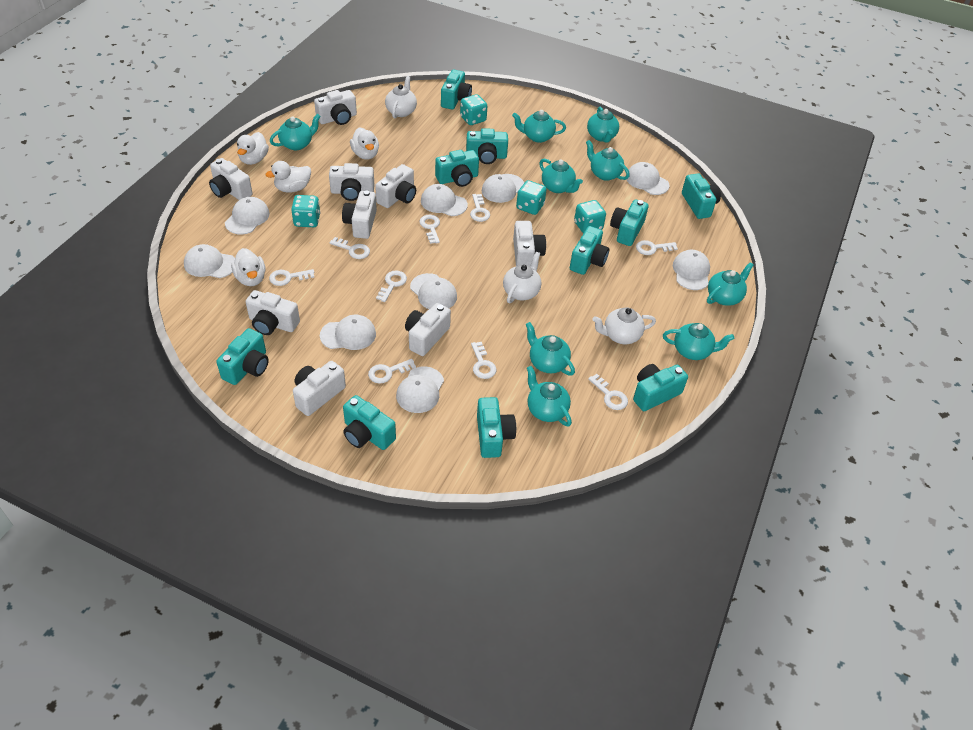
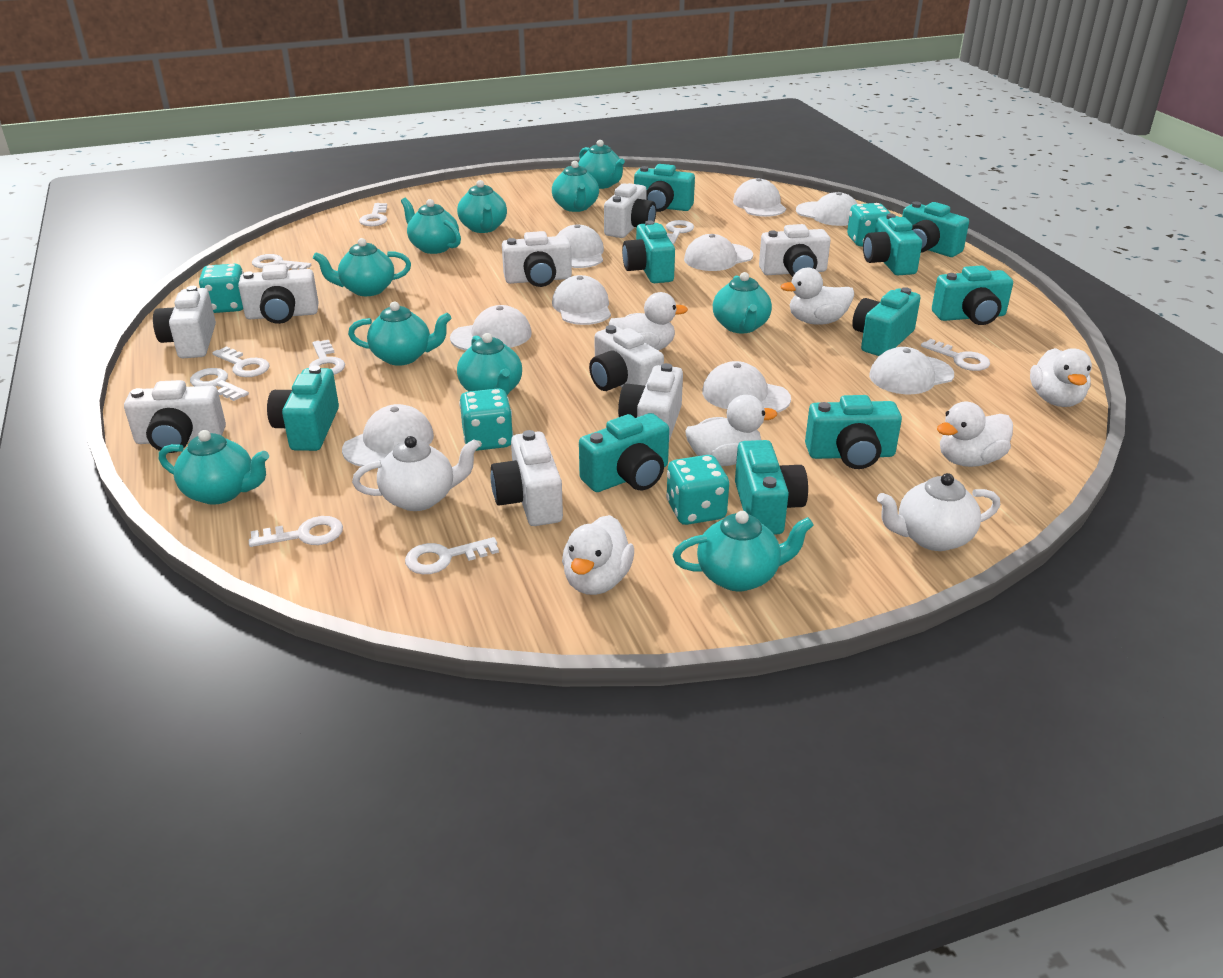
turquoise teapot: 9 -> 10
white duck: 4 -> 6
white teapot: 3 -> 2

